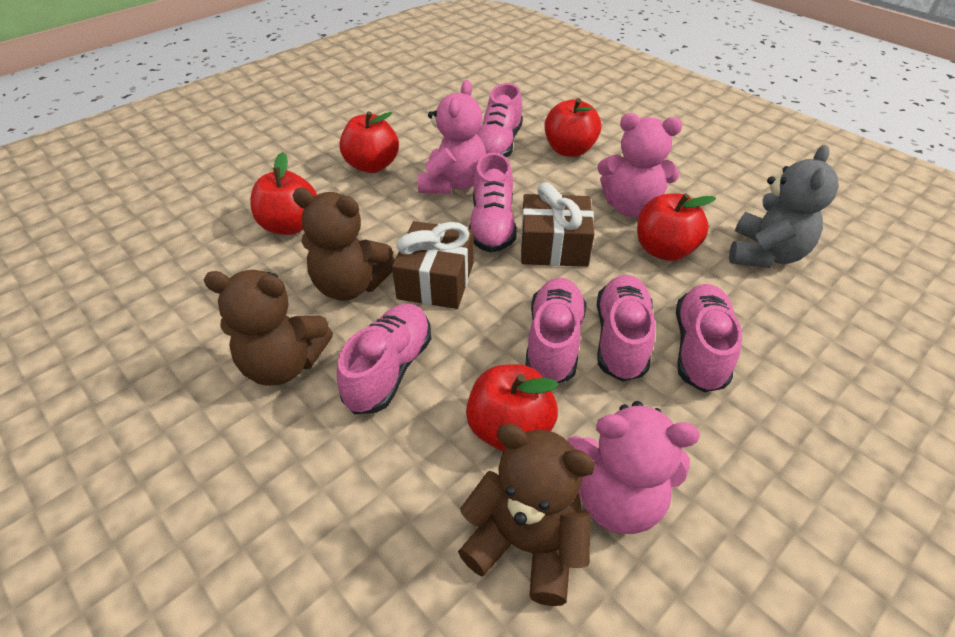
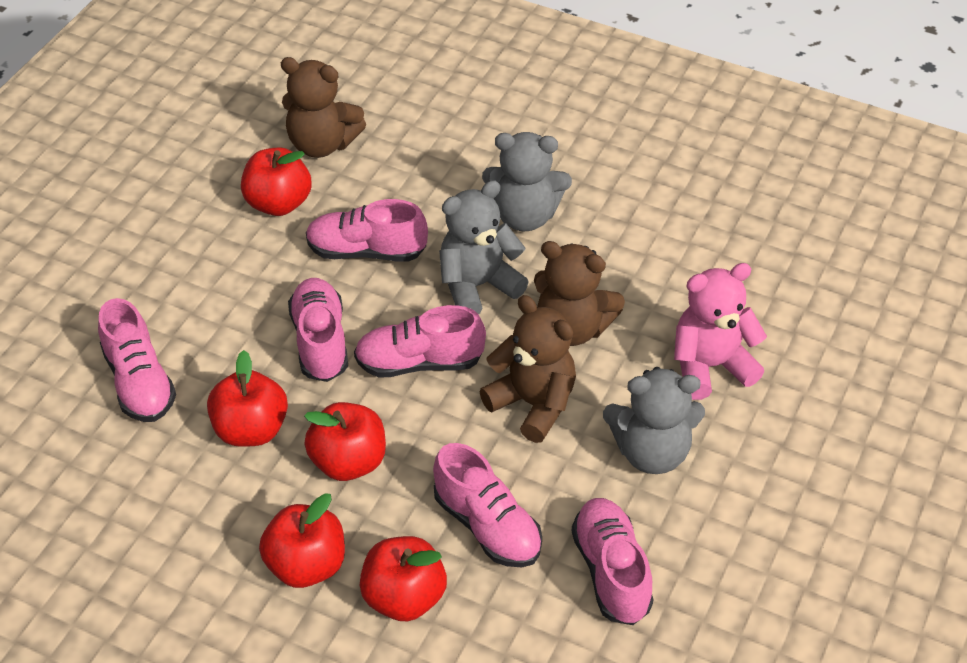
brown gift: 2 -> 0
grey teddy bear: 1 -> 3
pink teddy bear: 3 -> 1

